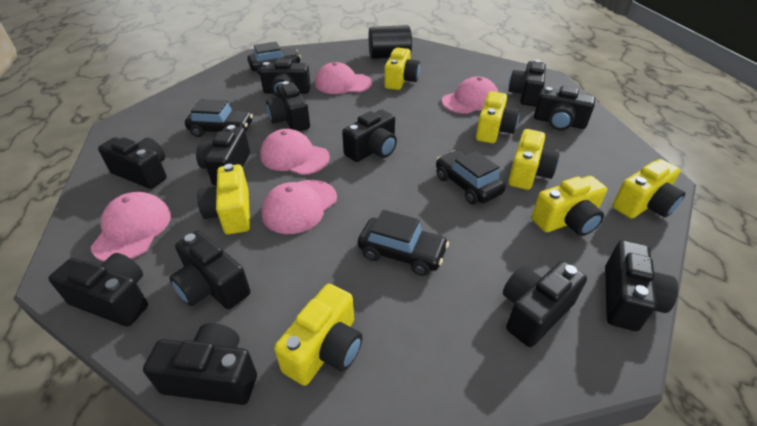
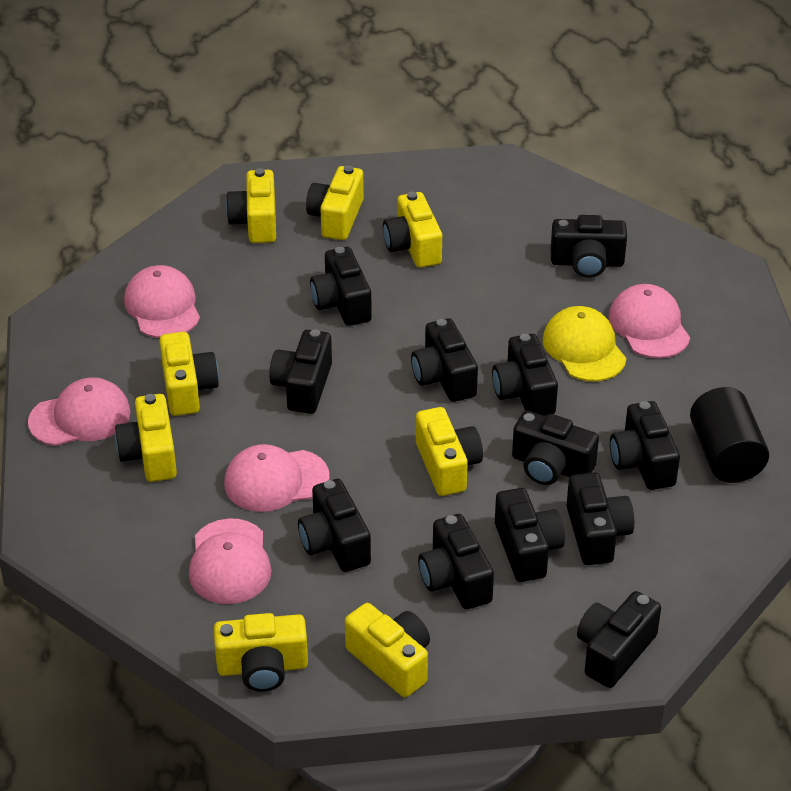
black car: 4 -> 0
yellow camera: 7 -> 8
yellow cap: 0 -> 1

